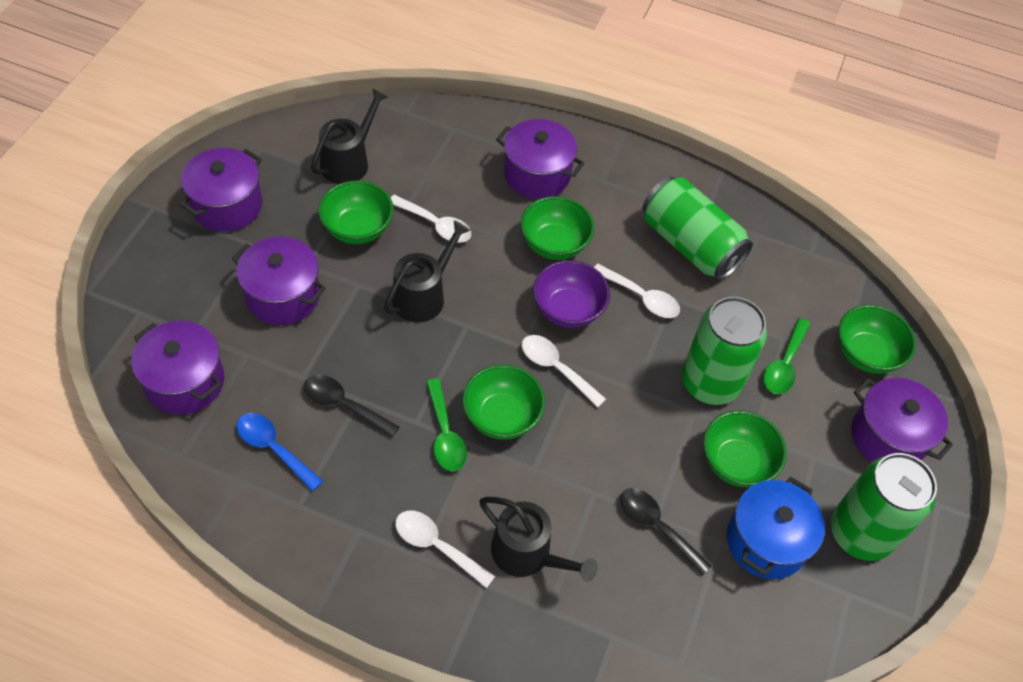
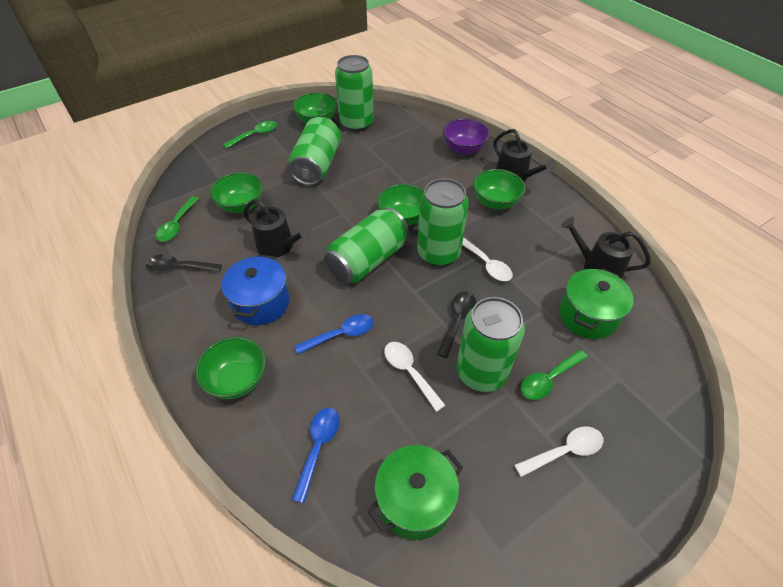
blue spoon: 1 -> 2
green can: 3 -> 5
green pot: 0 -> 2
green spoon: 2 -> 3
purple pot: 5 -> 0
white spoon: 4 -> 3

